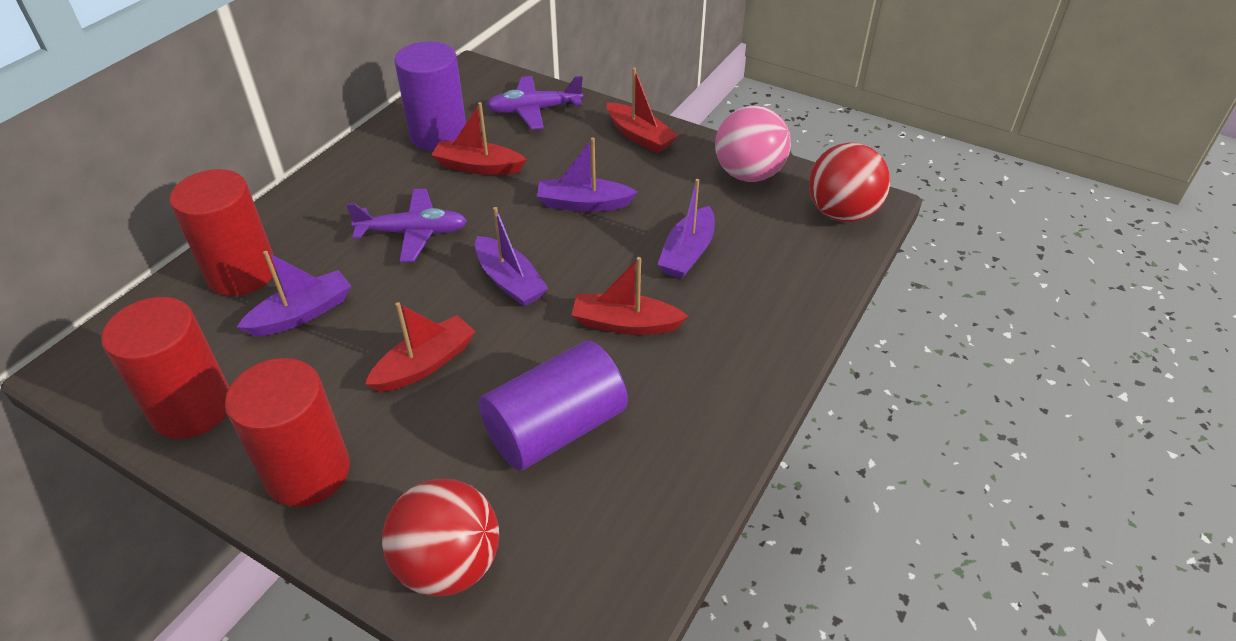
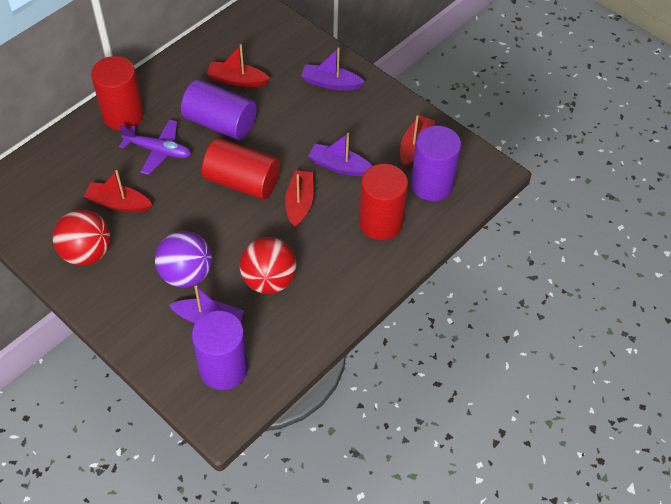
pink ball: 1 -> 0
purple ball: 0 -> 1
purple boat: 4 -> 3
purple cylinder: 2 -> 3
purple plane: 2 -> 1

